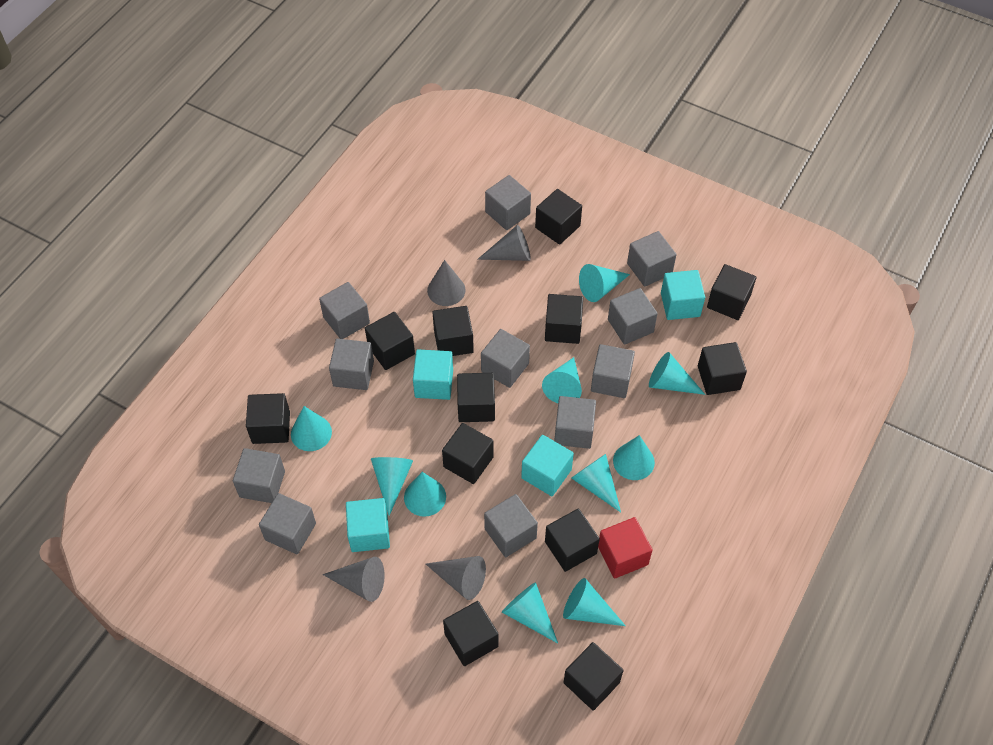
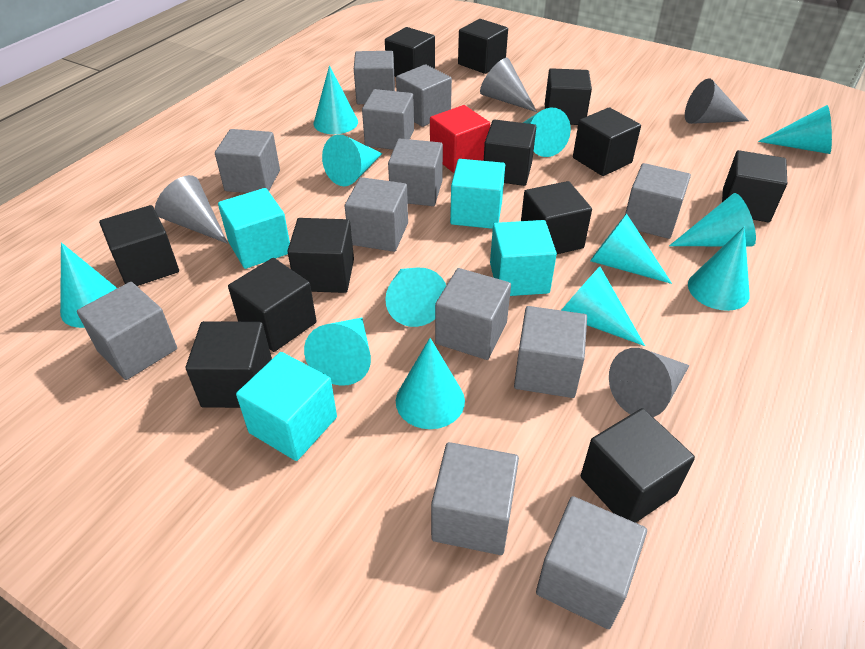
grey cube: 11 -> 12
turquoise cone: 10 -> 12

